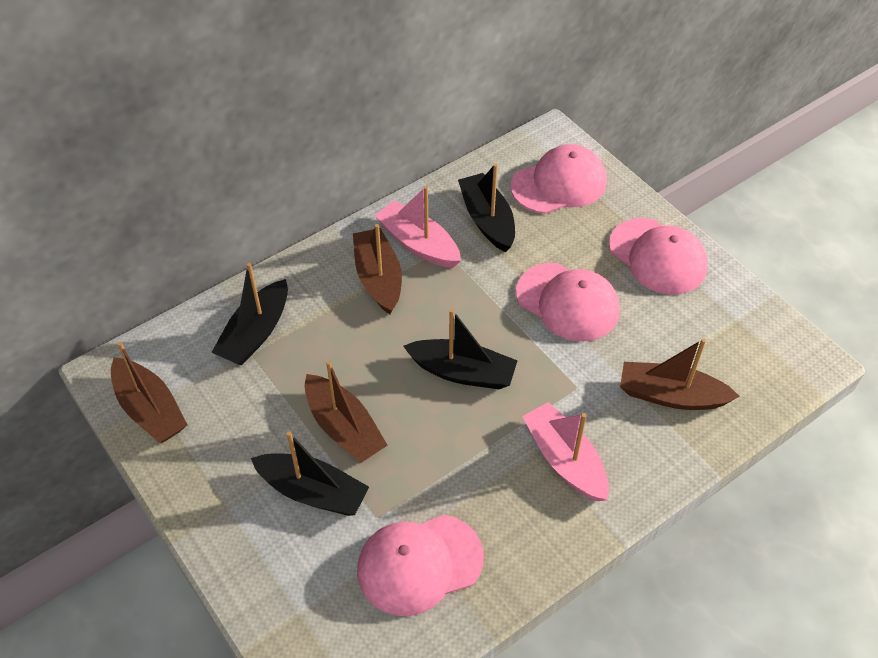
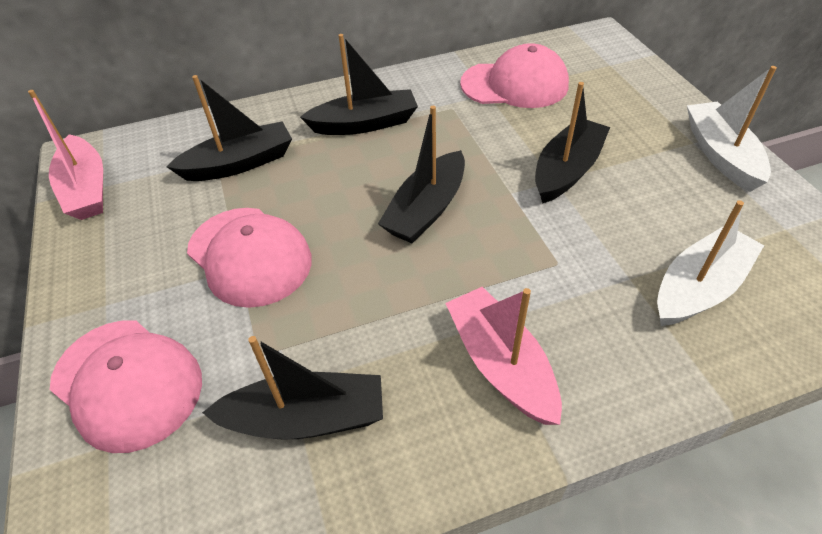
black boat: 4 -> 5
brown boat: 4 -> 0
pink cap: 4 -> 3
white boat: 0 -> 2

